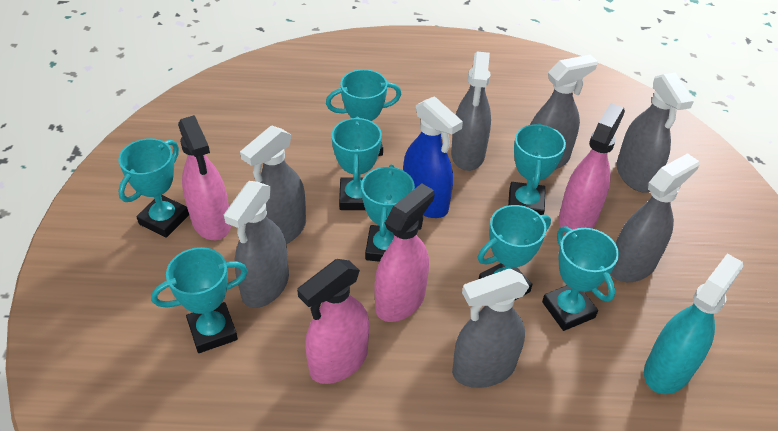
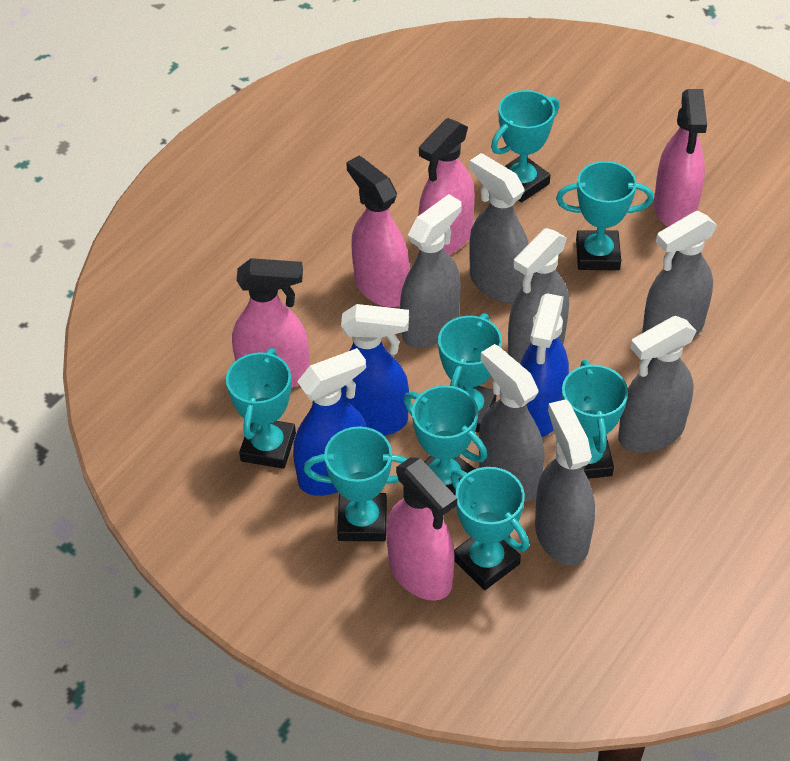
blue spray bottle: 1 -> 3
pink spray bottle: 4 -> 5
turquoise spray bottle: 1 -> 0

